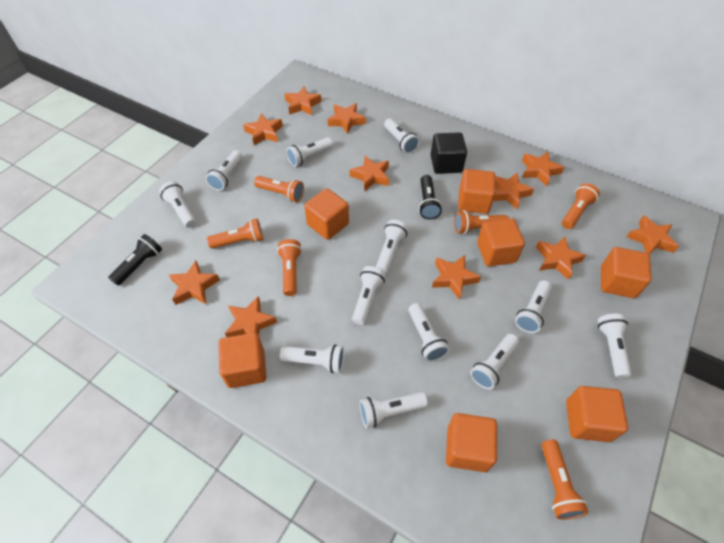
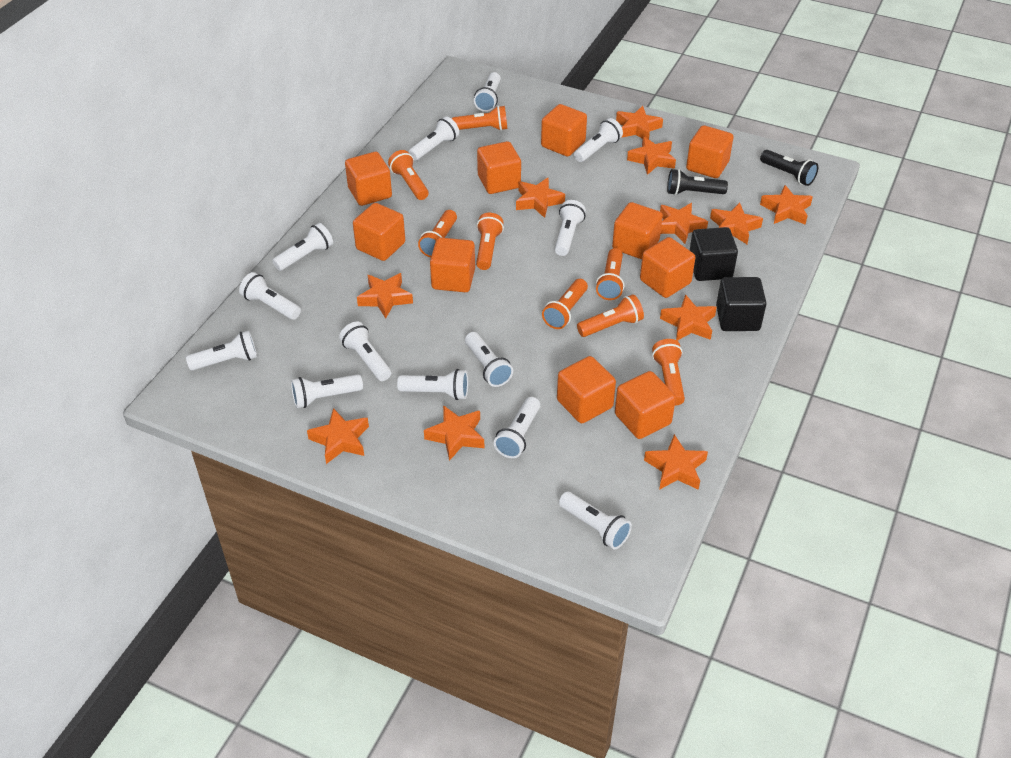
black cube: 1 -> 2
orange cube: 7 -> 10
orange flashlight: 6 -> 8
white flashlight: 12 -> 13

